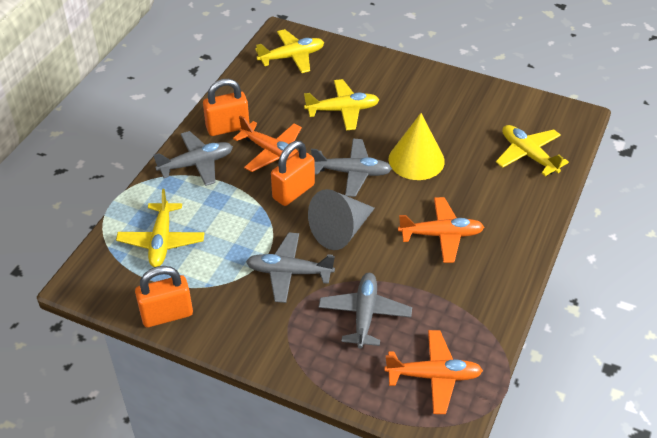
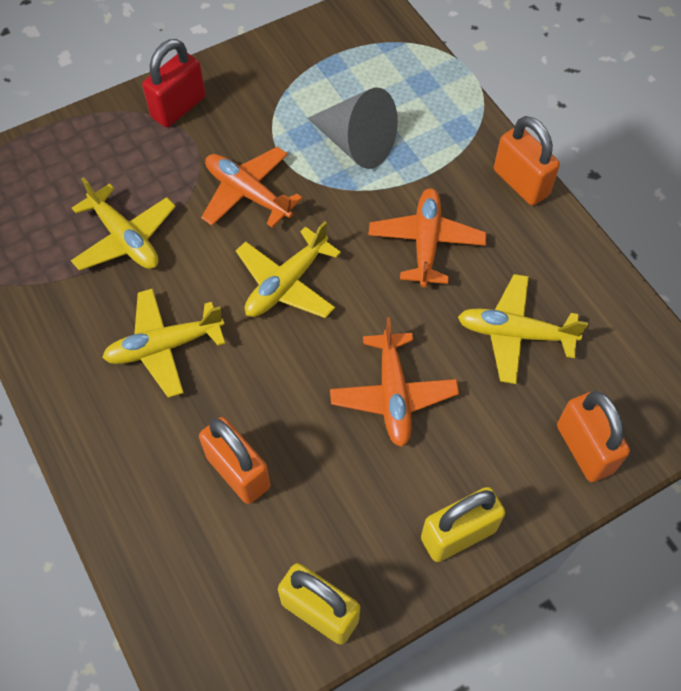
grey plane: 4 -> 0
red padlock: 0 -> 1
yellow cone: 1 -> 0
yellow padlock: 0 -> 2

